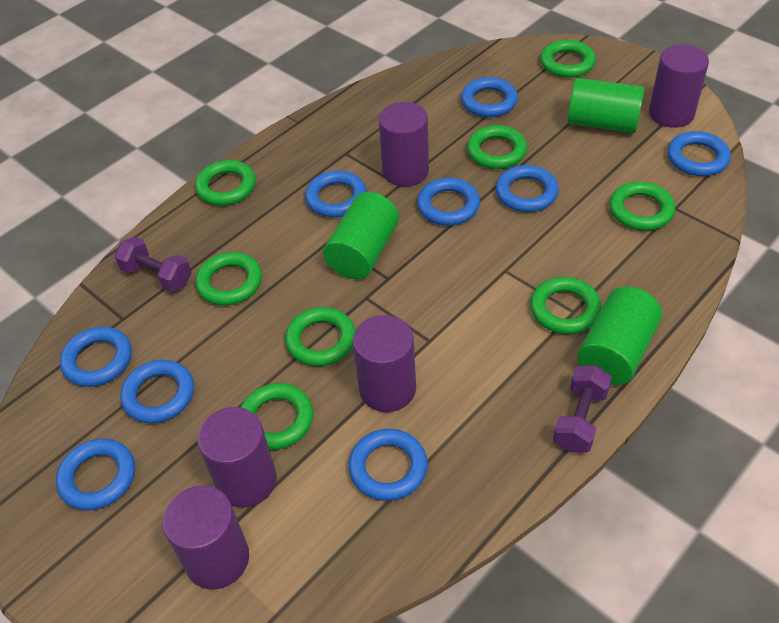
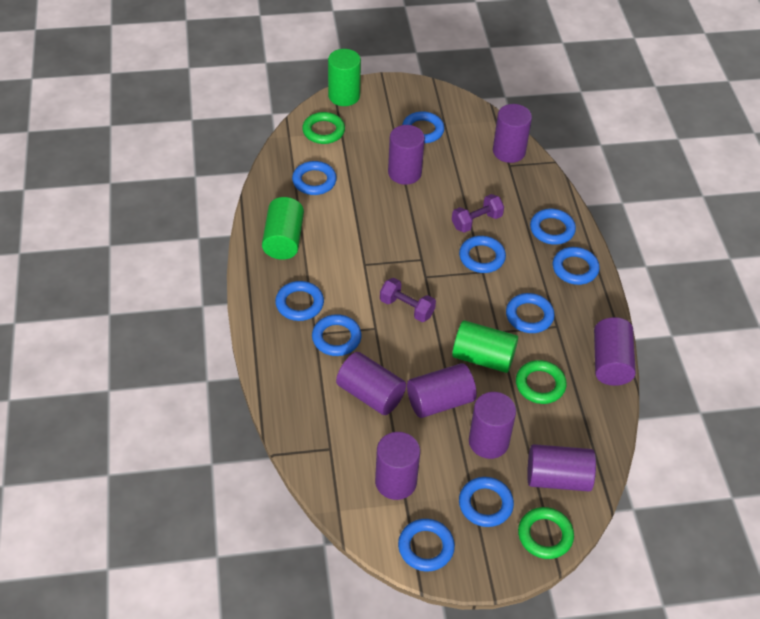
blue ring: 9 -> 10
green ring: 8 -> 3
purple cylinder: 5 -> 8

